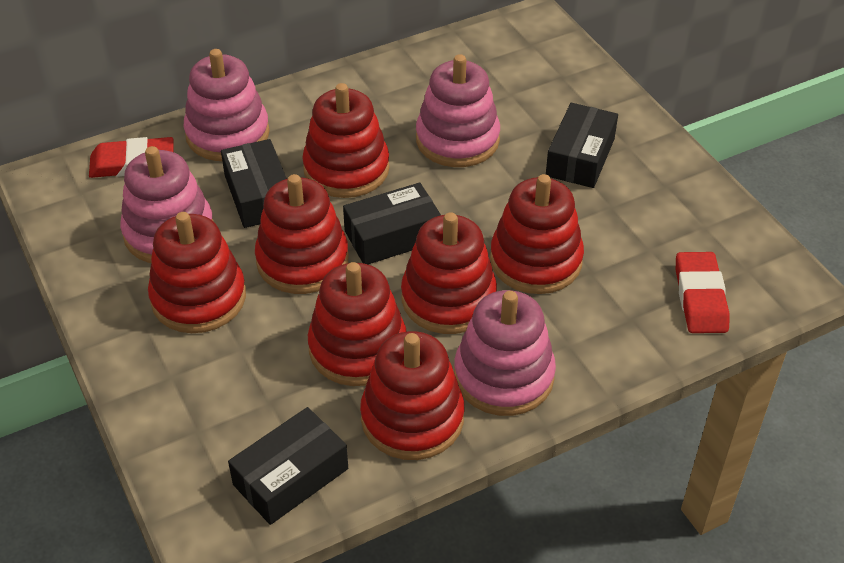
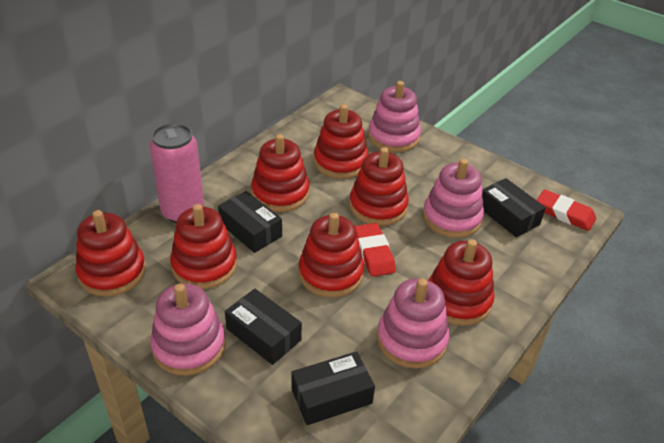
pink can: 0 -> 1

